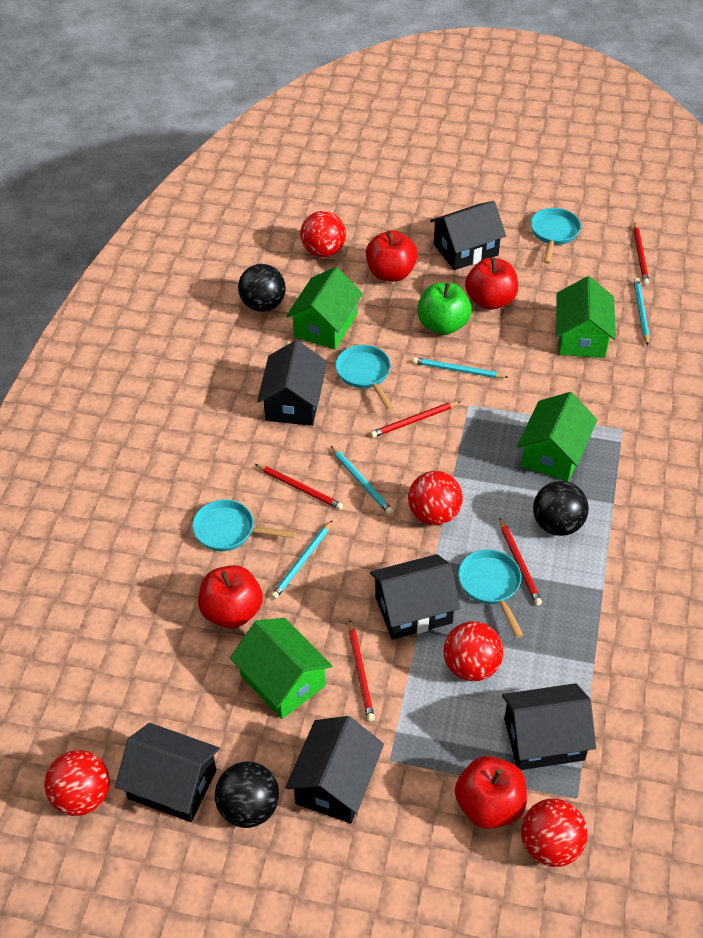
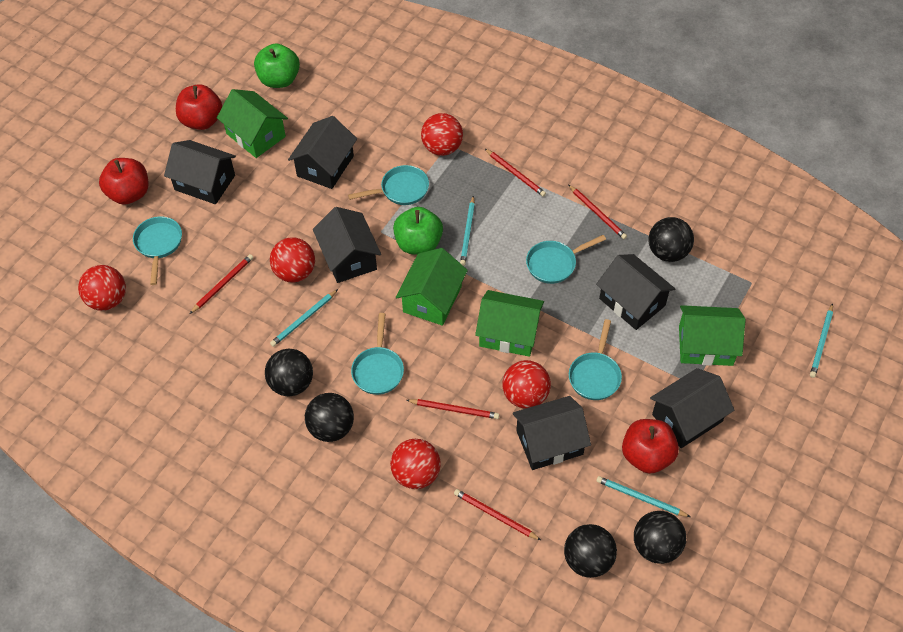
black ball: 3 -> 5
green apple: 1 -> 2
red apple: 4 -> 3
turquoise pan: 4 -> 5

